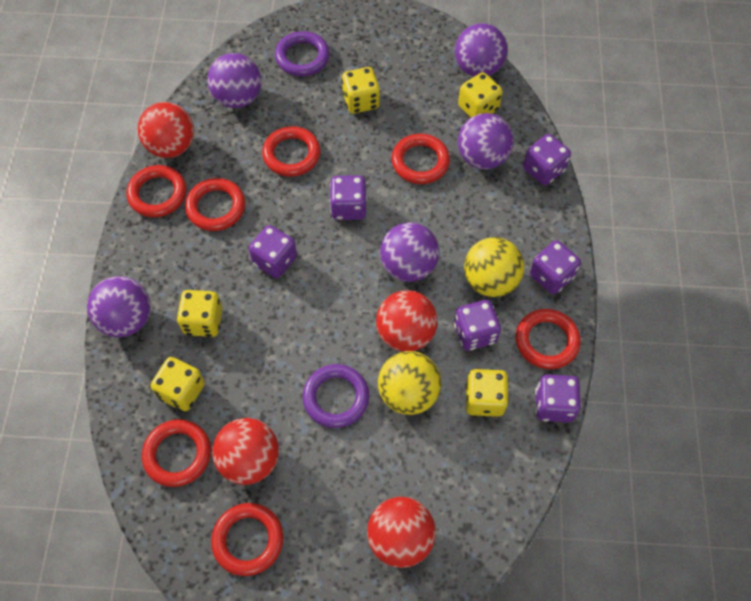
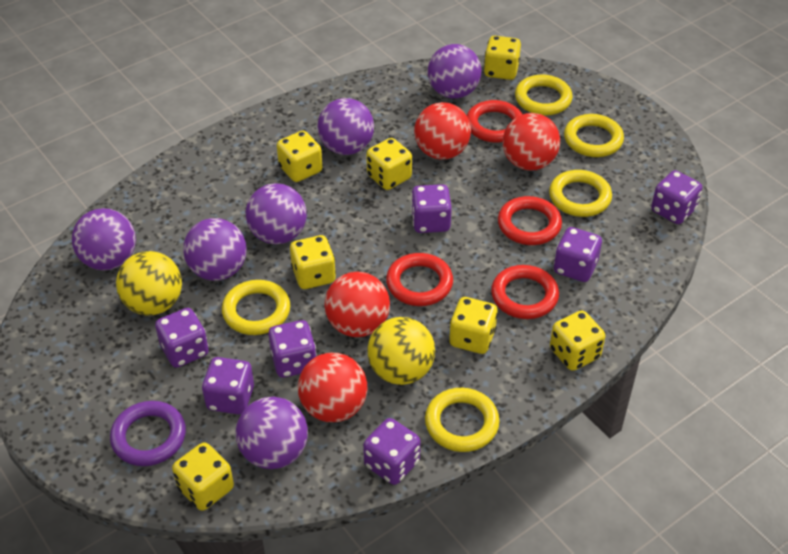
purple ball: 5 -> 6
purple dice: 6 -> 7
purple ring: 2 -> 1
red ring: 7 -> 4
yellow dice: 5 -> 7
yellow ring: 0 -> 5

